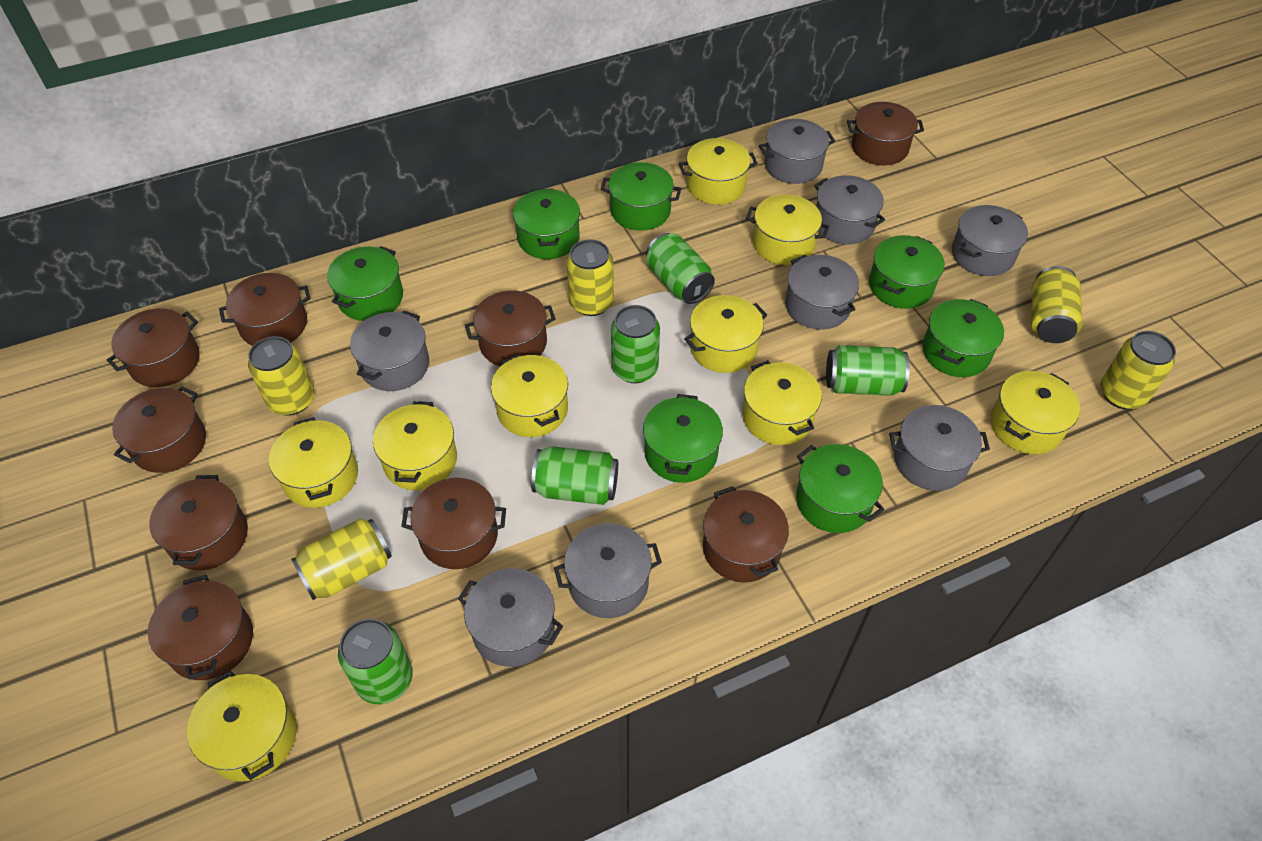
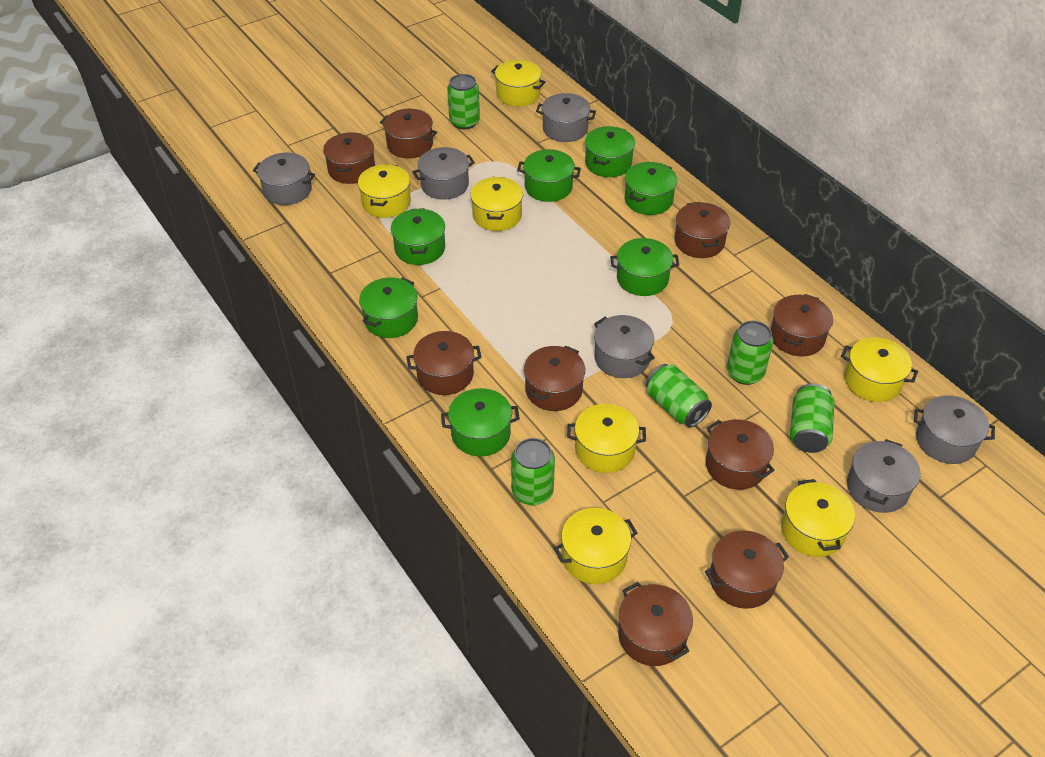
grey pot: 8 -> 6
yellow can: 5 -> 0
yellow pot: 9 -> 7

